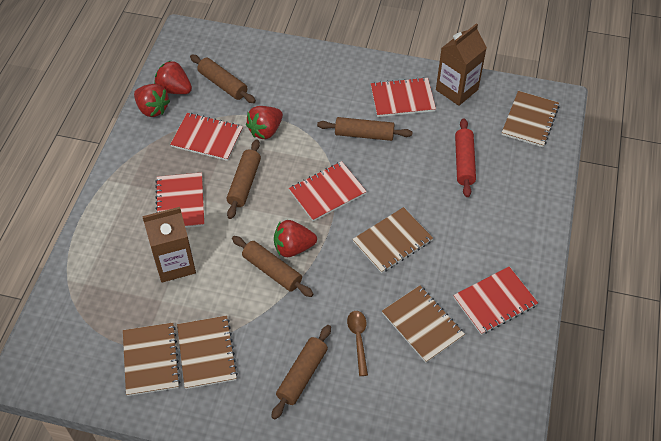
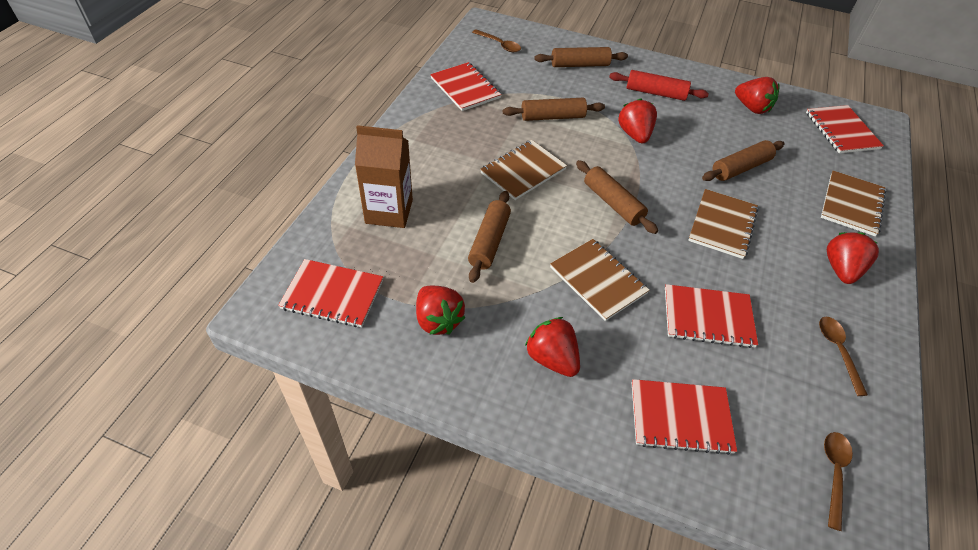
brown carton: 2 -> 1
brown notebook: 5 -> 4
brown spoon: 1 -> 3
red strawberry: 4 -> 5

